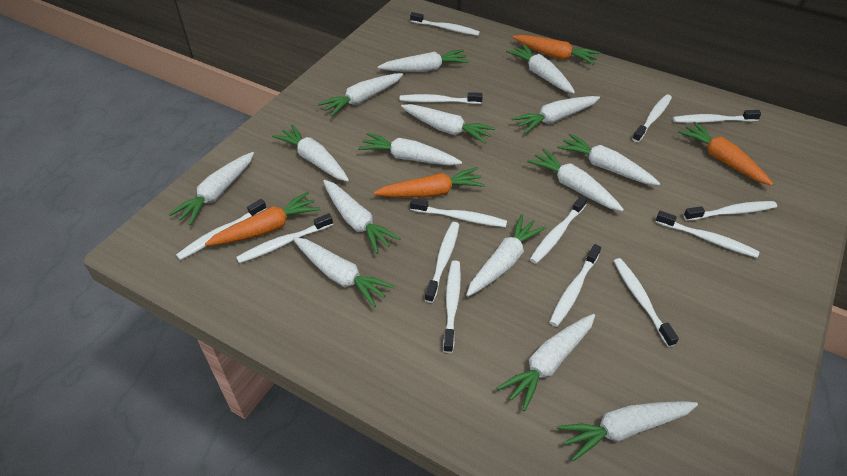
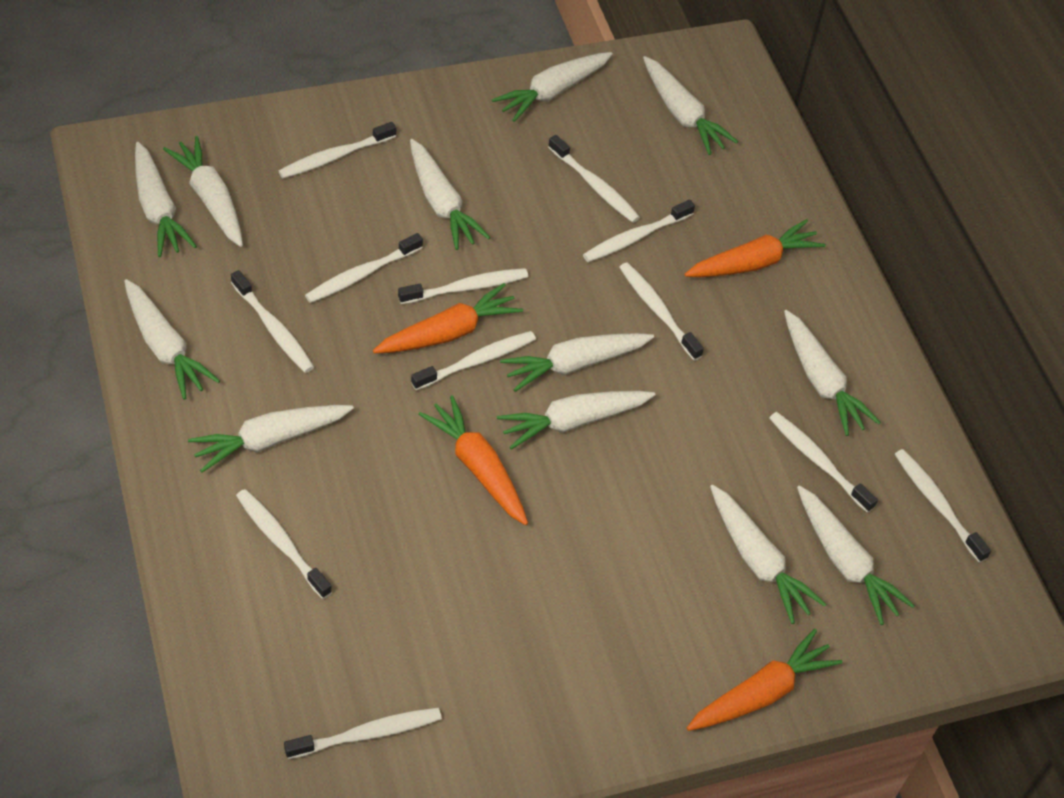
white carrot: 15 -> 12
white toothbrush: 14 -> 12

